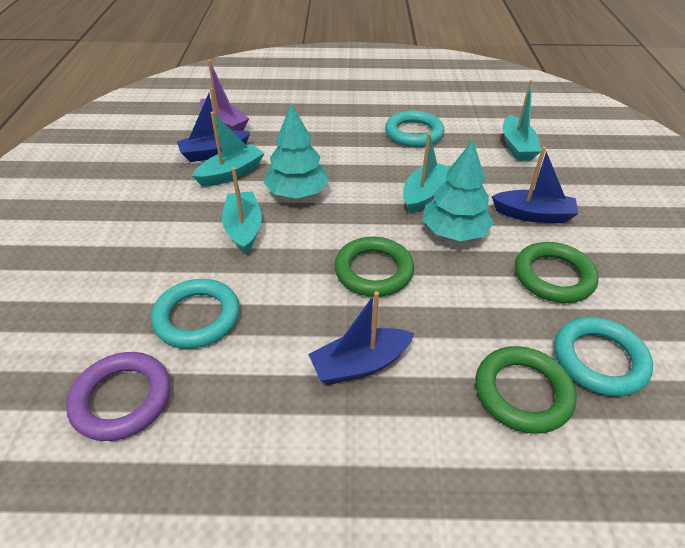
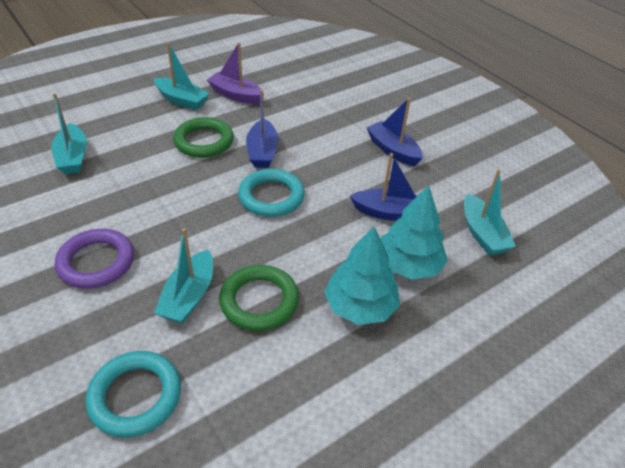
green ring: 3 -> 2
turquoise ring: 3 -> 2

